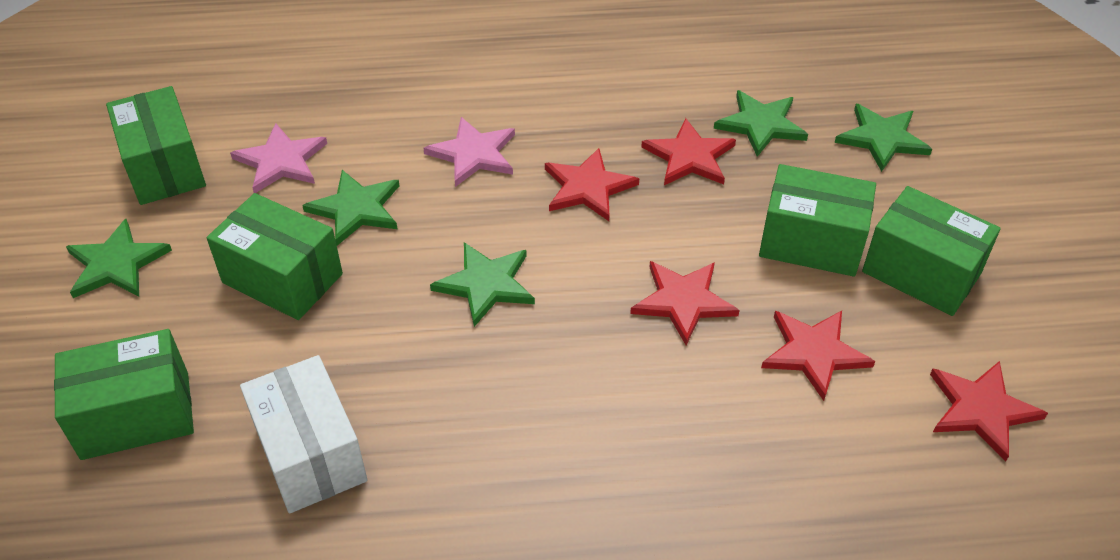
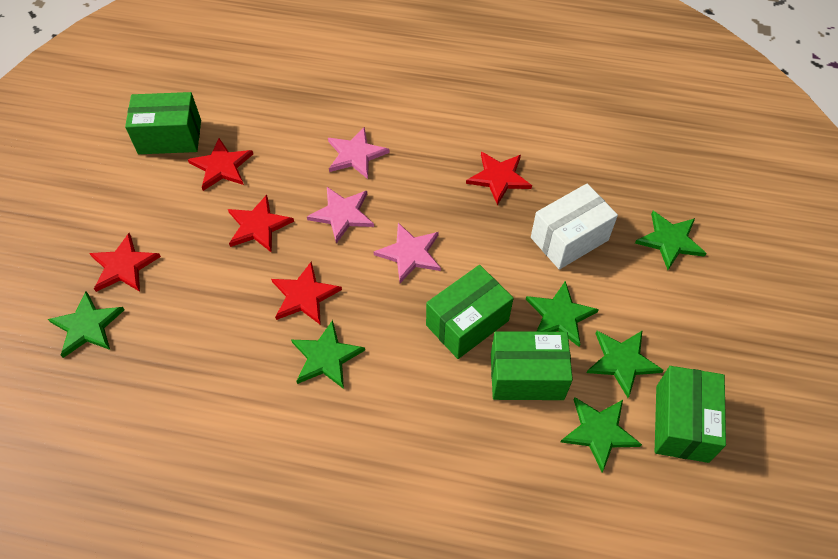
green box: 5 -> 4
green star: 5 -> 6
pink star: 2 -> 3

